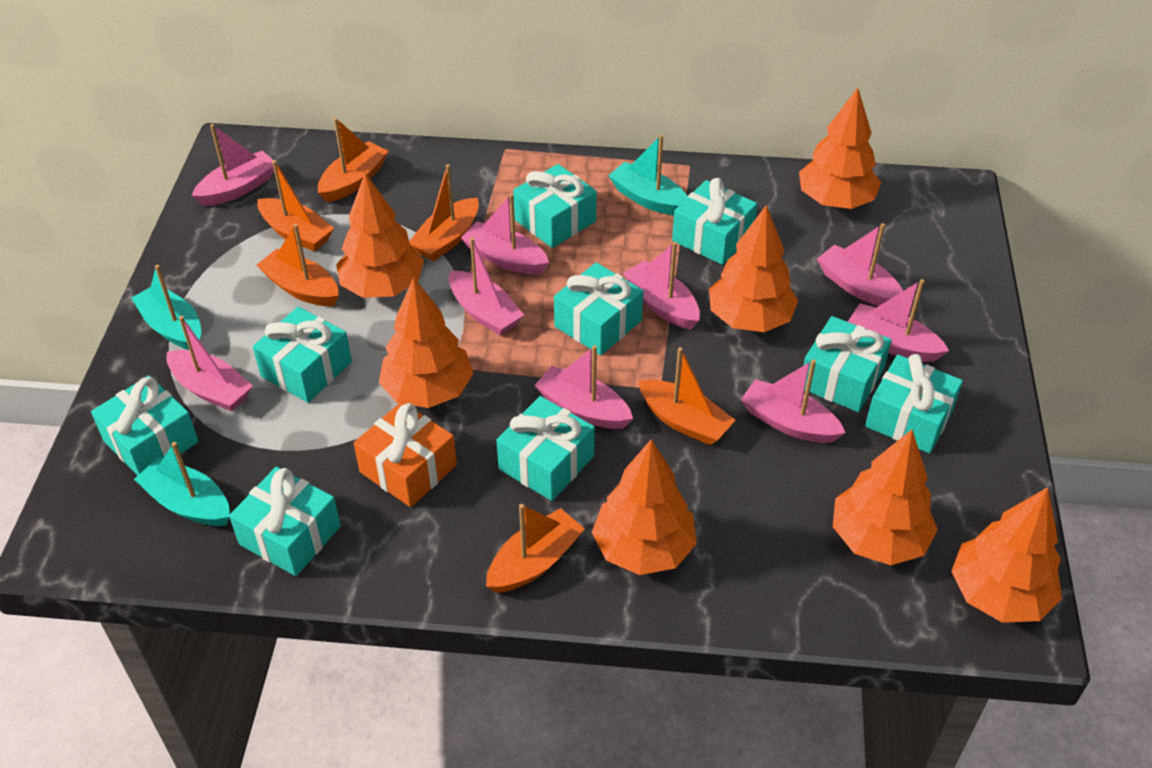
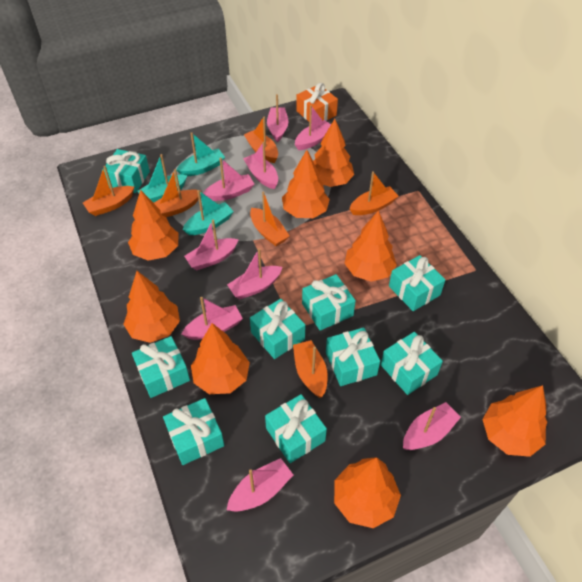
orange tree: 7 -> 8

